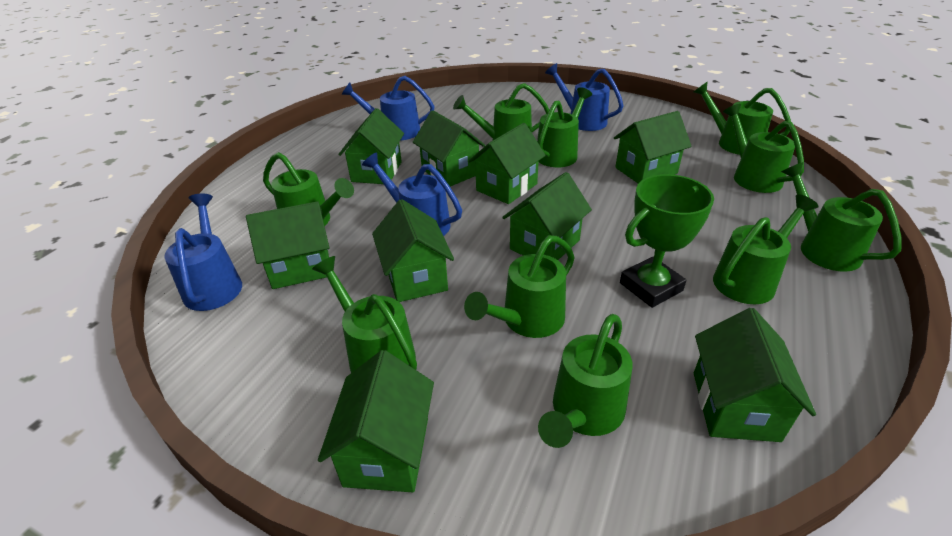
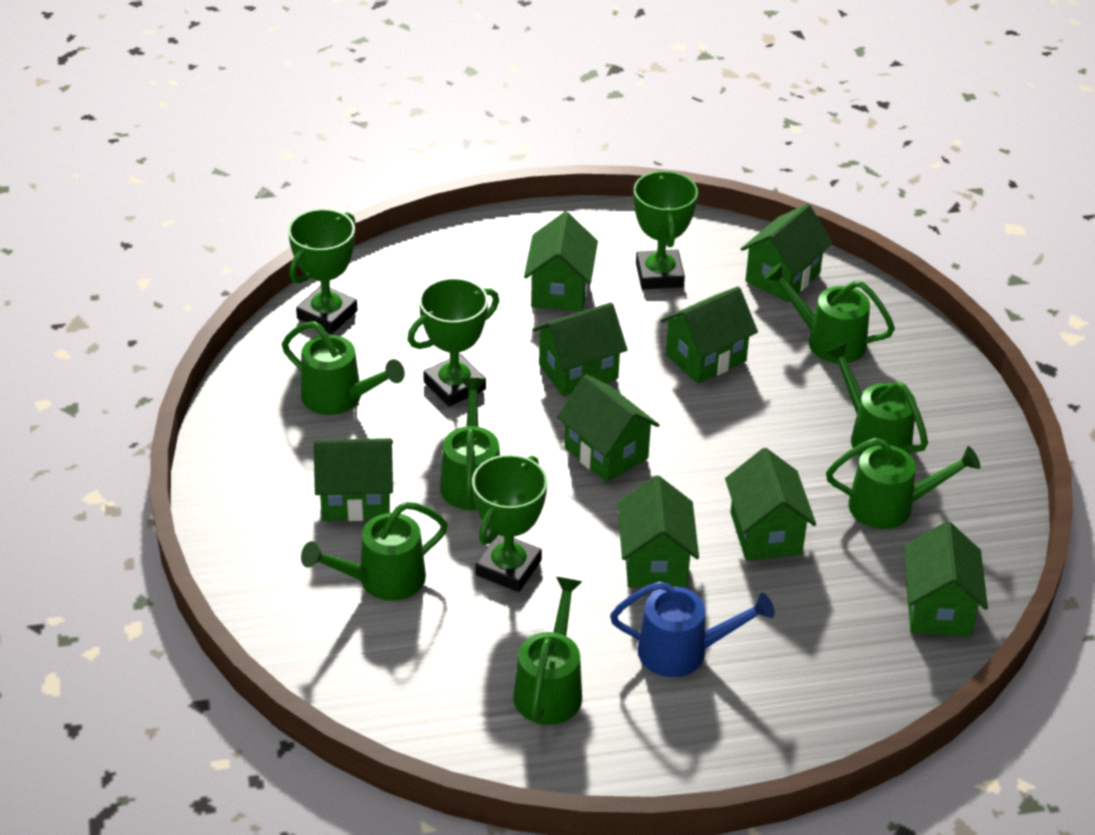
blue watering can: 4 -> 1
green trophy: 1 -> 4
green watering can: 10 -> 7

